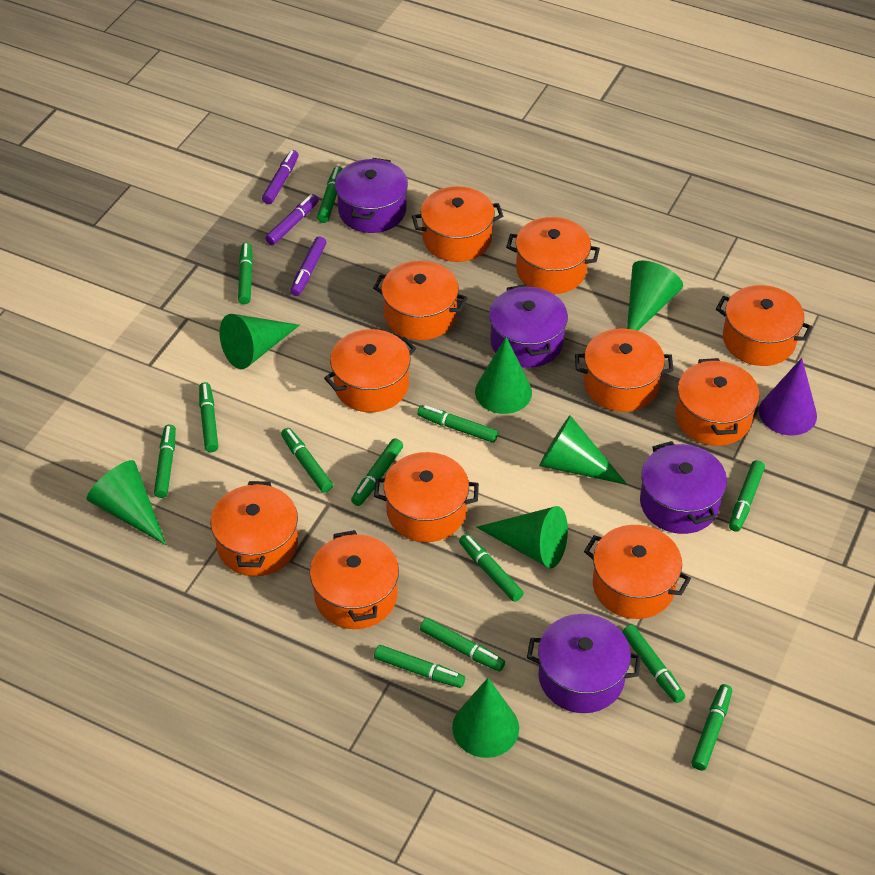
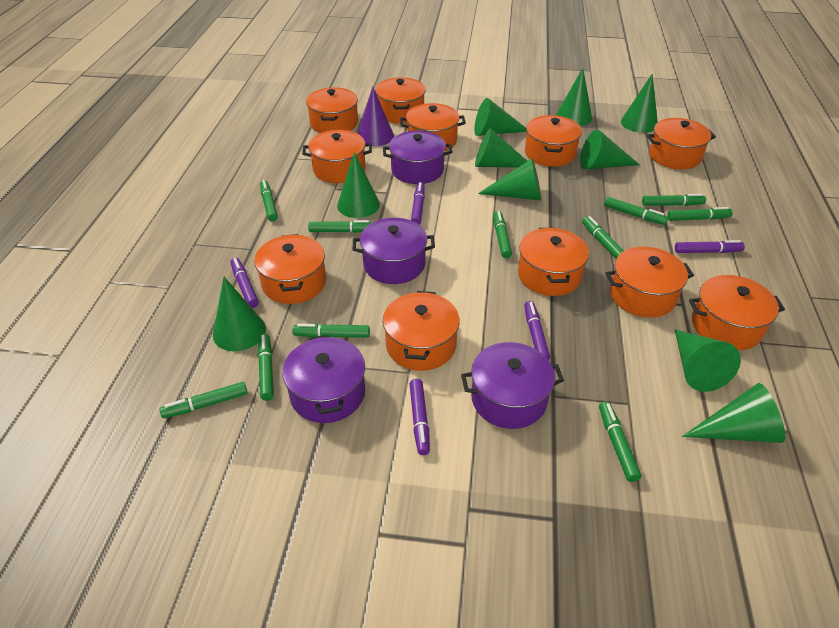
green cone: 7 -> 10
green marker: 13 -> 11
purple marker: 3 -> 5

